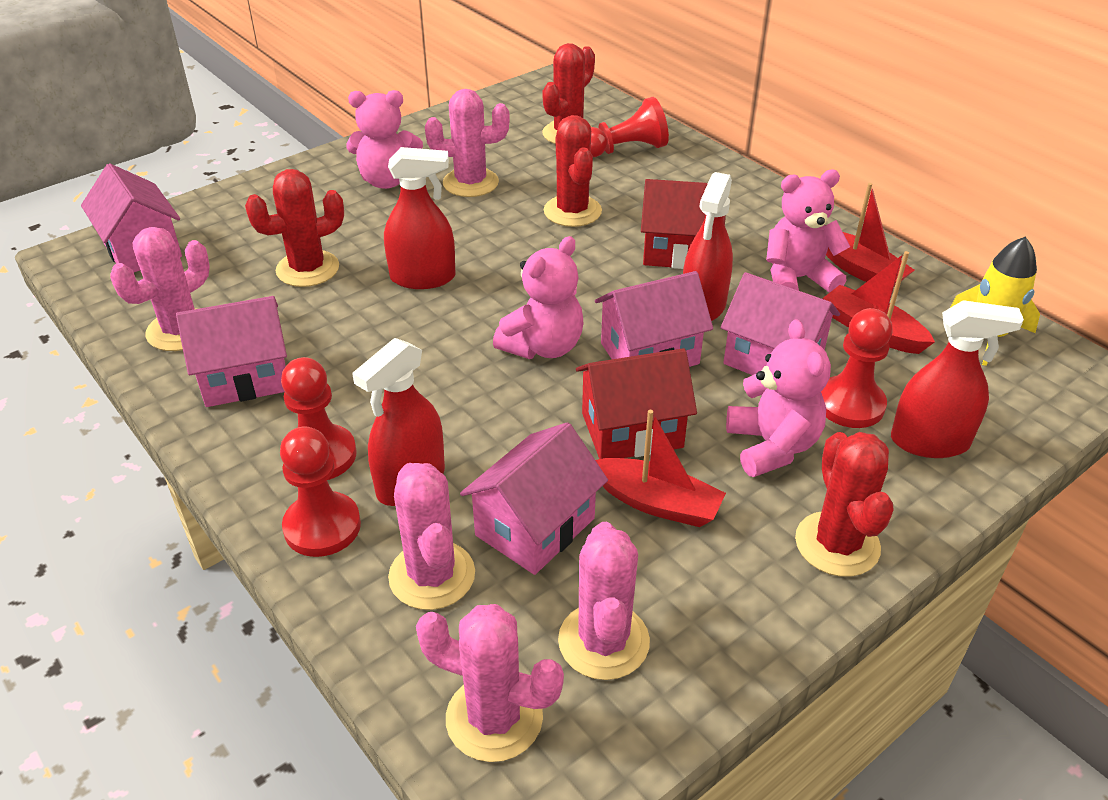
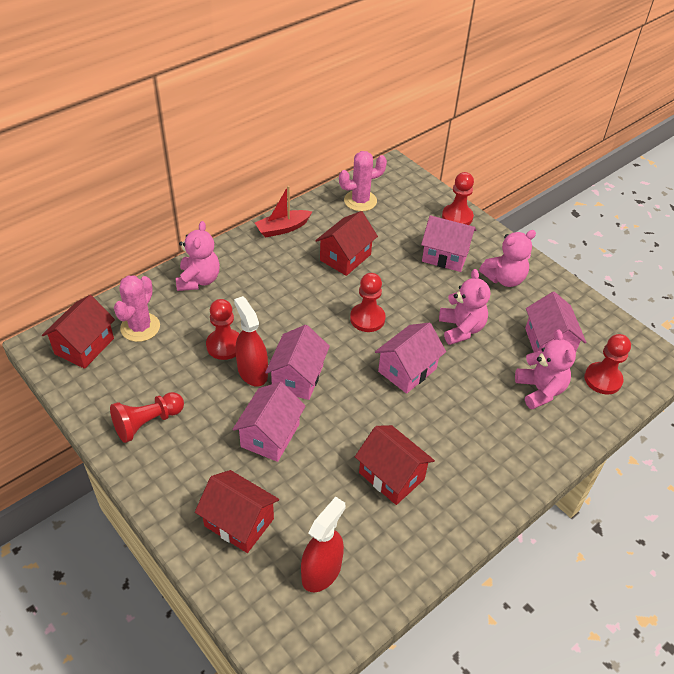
pink cactus: 5 -> 2
red boat: 3 -> 1
red cactus: 4 -> 0
red house: 2 -> 4
red pawn: 4 -> 5
red spray bottle: 4 -> 2
yellow rocket: 1 -> 0

